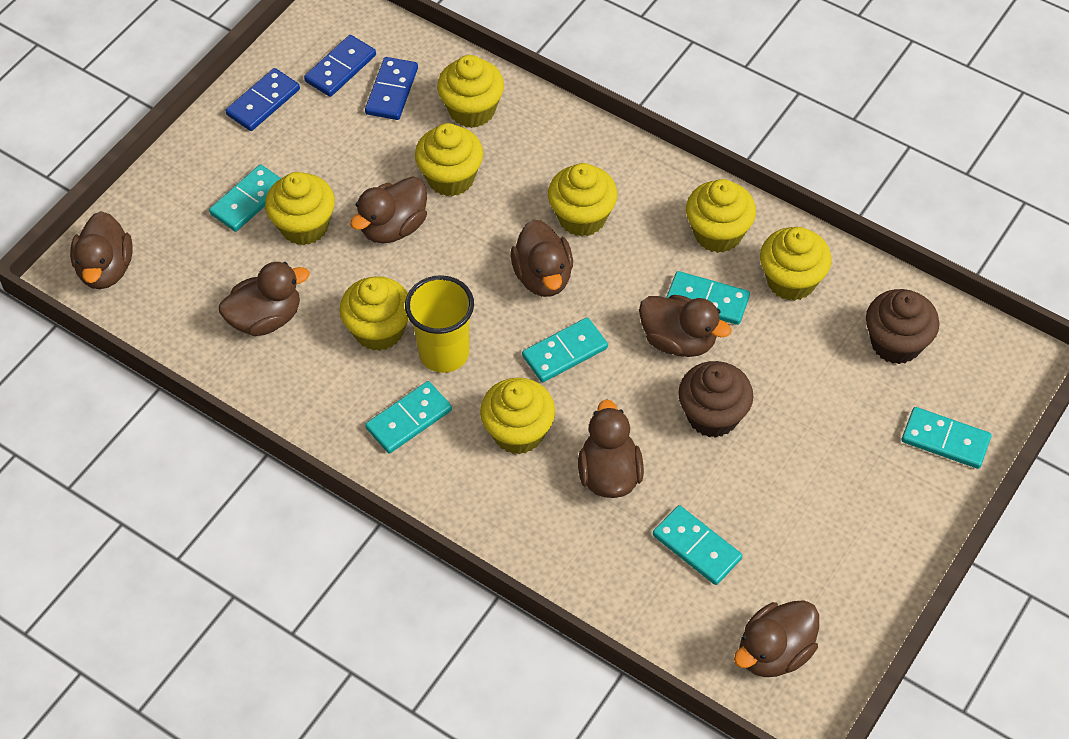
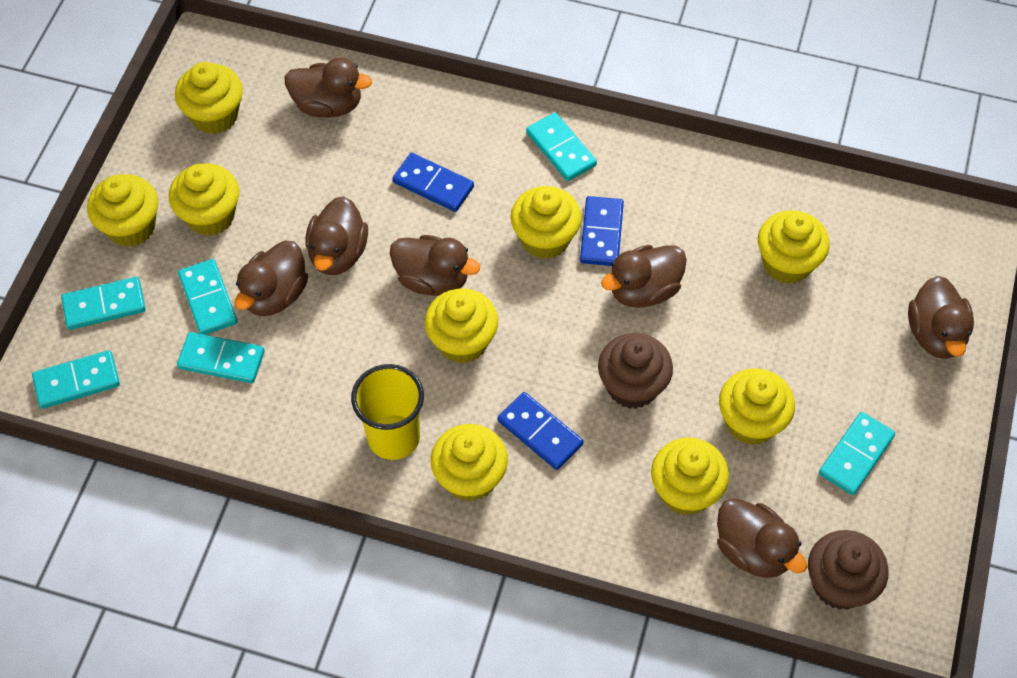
yellow cupcake: 8 -> 9

